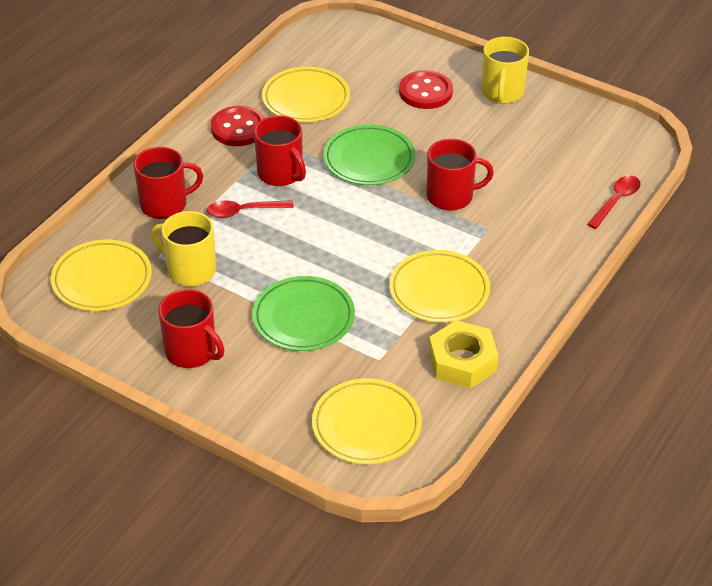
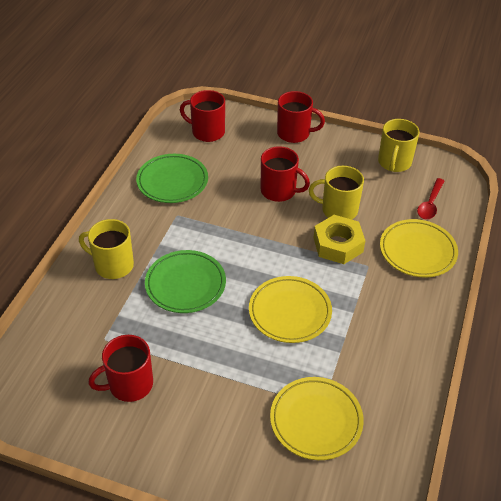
red button: 2 -> 0
red spoon: 2 -> 1
yellow mug: 2 -> 3
yellow plate: 4 -> 3

